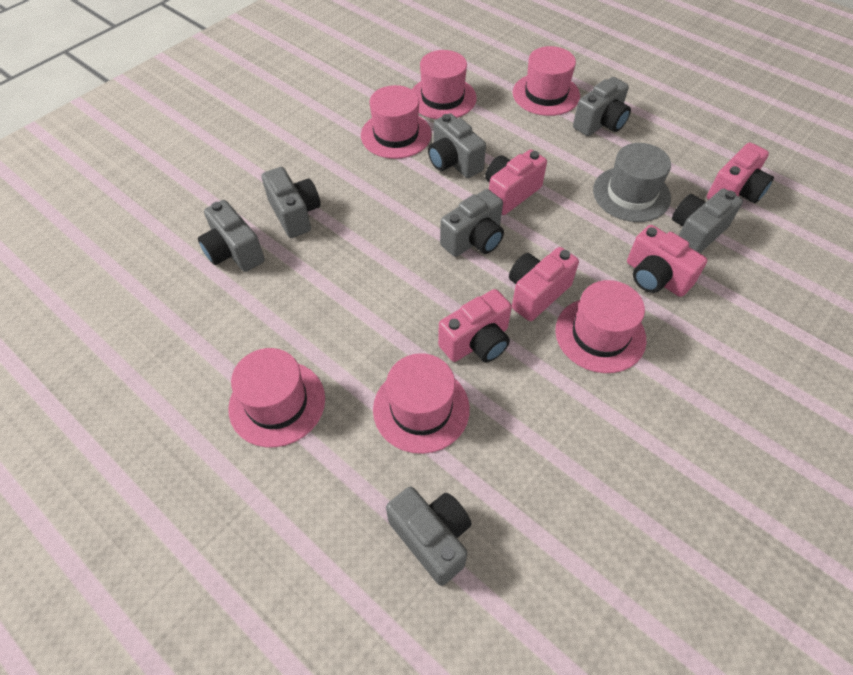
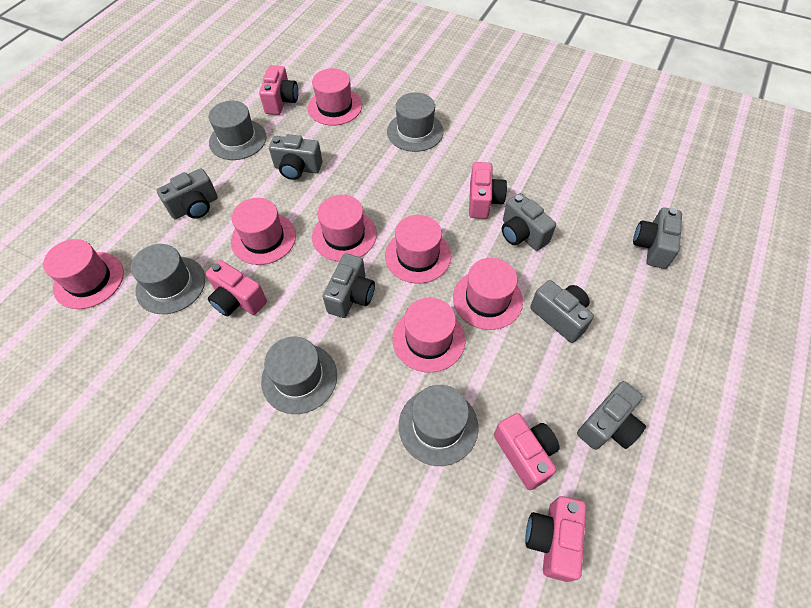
grey hat: 1 -> 5
pink hat: 6 -> 7

